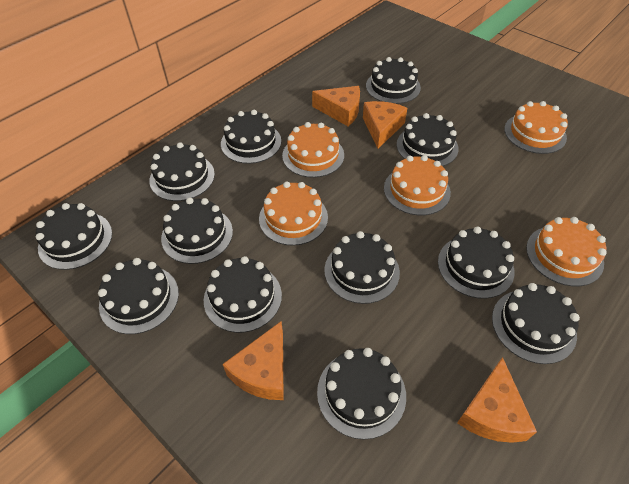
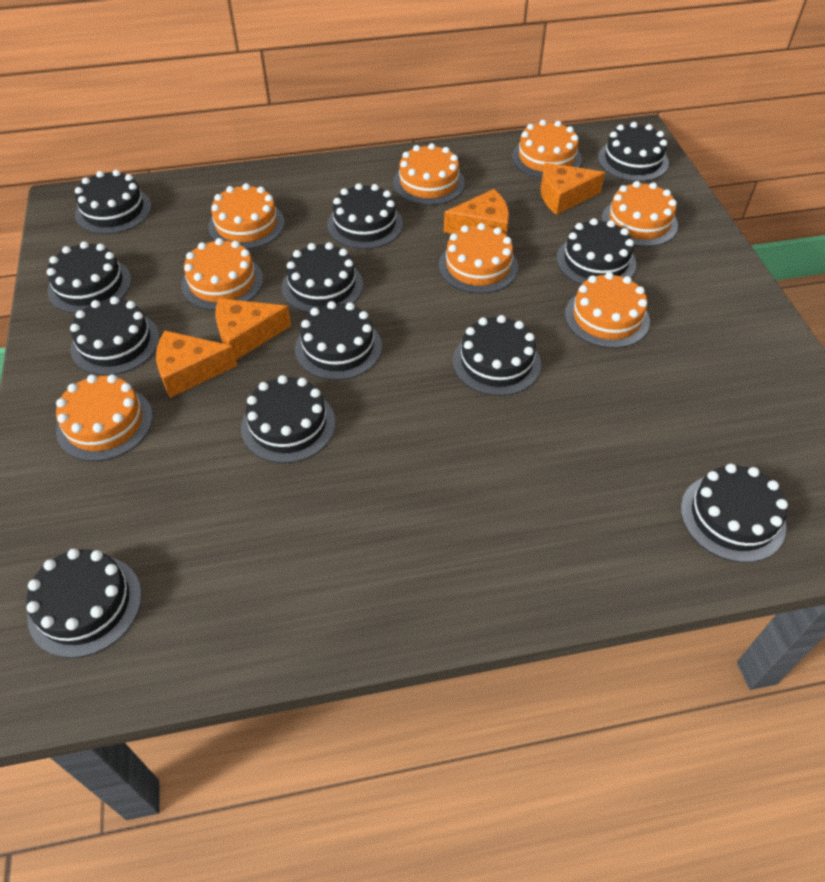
orange cake: 5 -> 8

